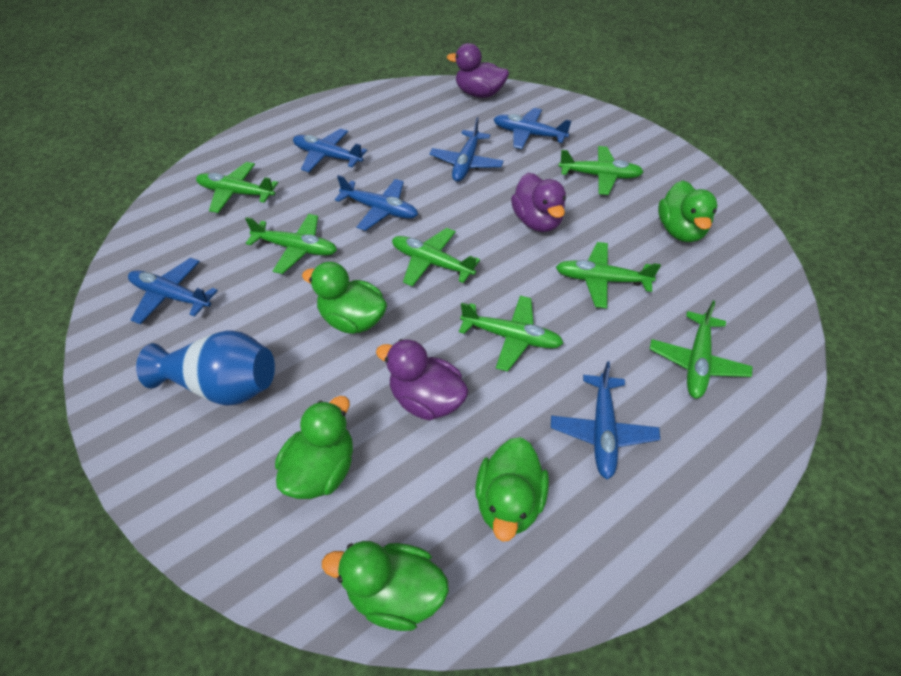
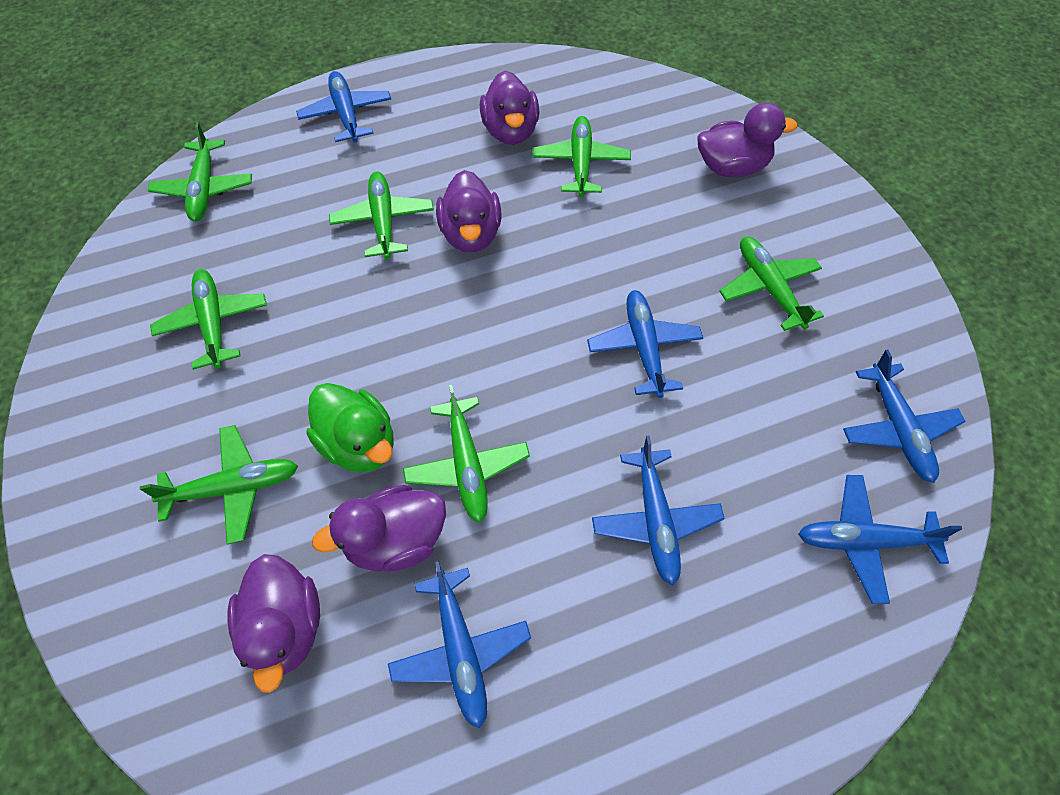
blue vase: 1 -> 0
green duck: 5 -> 1
purple duck: 3 -> 5

